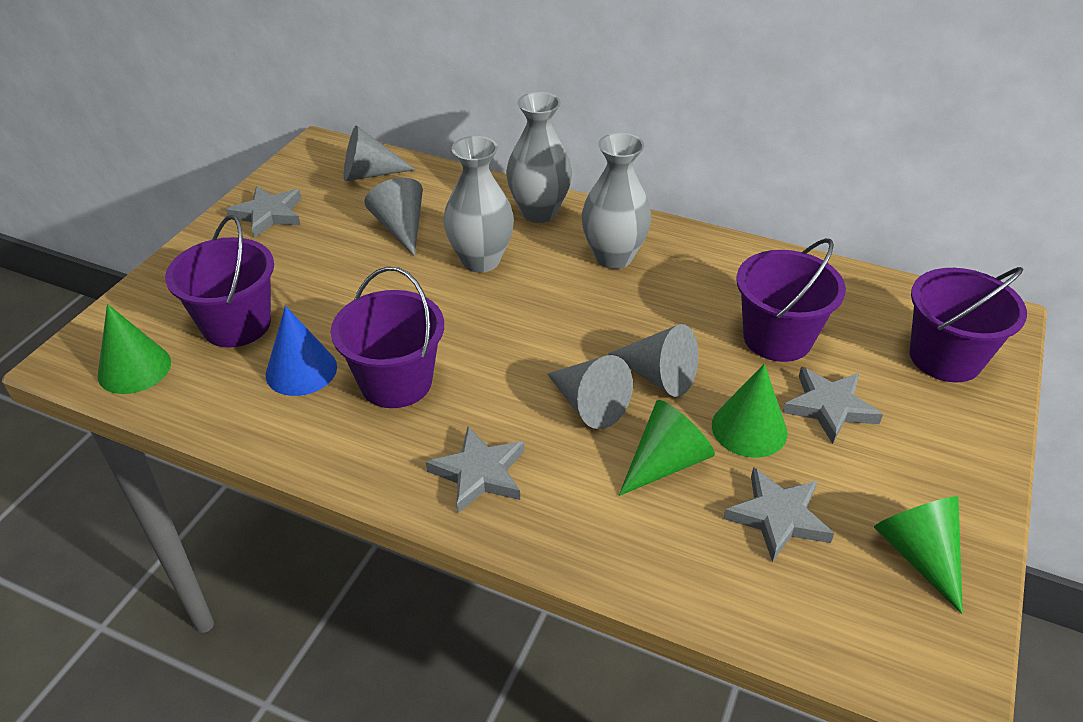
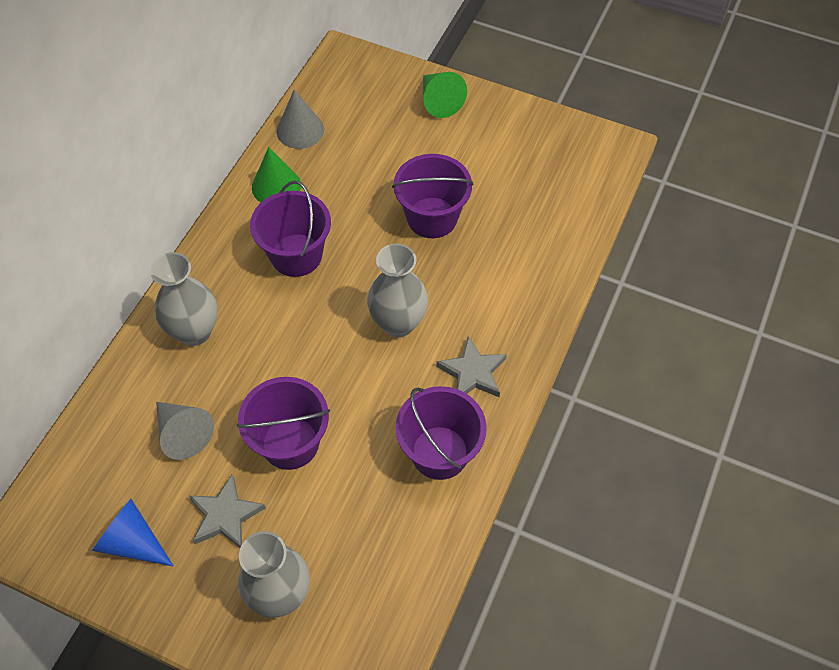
green cone: 4 -> 2
grey cone: 4 -> 2
grey star: 4 -> 2

